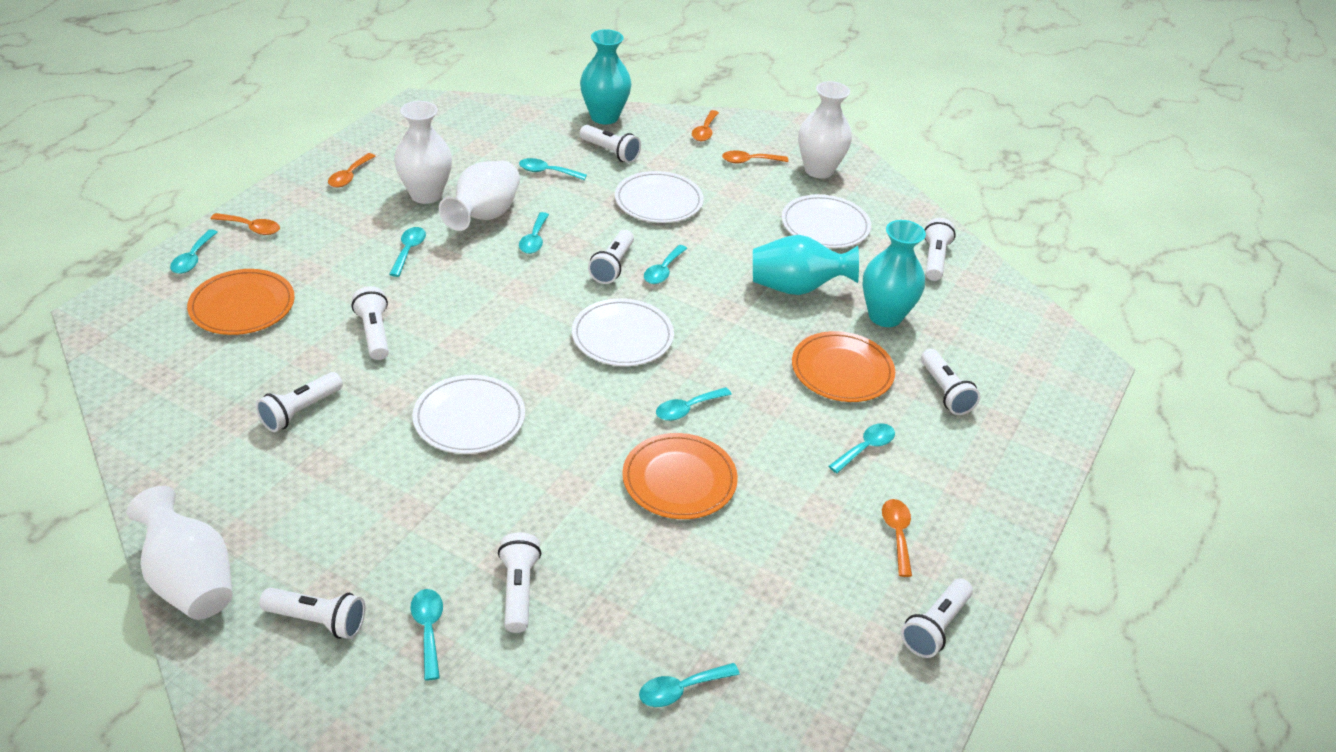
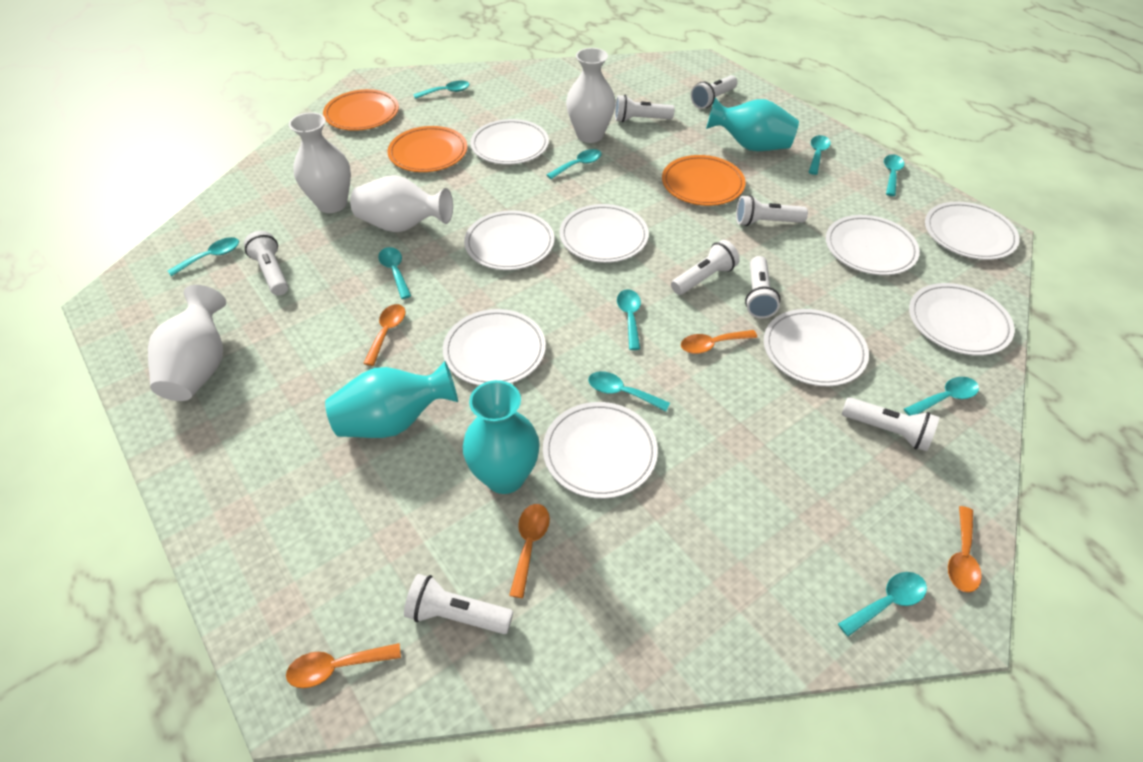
turquoise spoon: 9 -> 10
white flashlight: 9 -> 8
white plate: 4 -> 9

